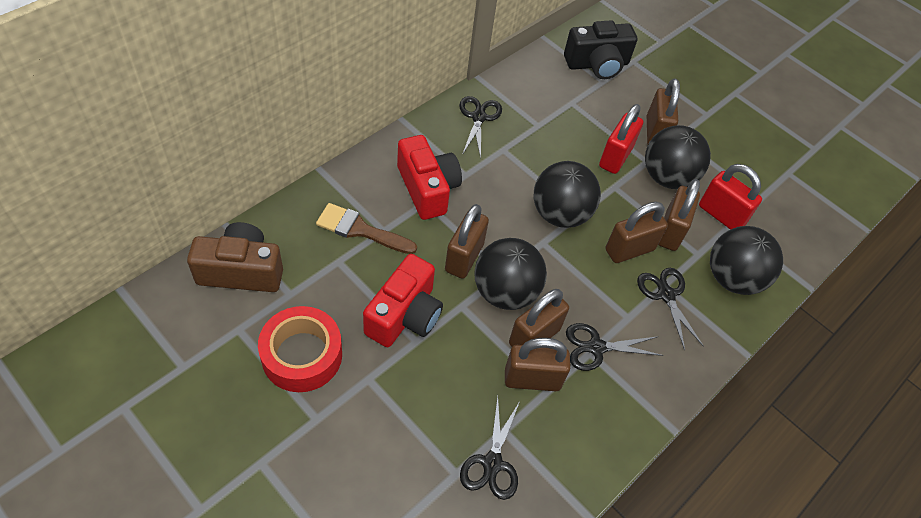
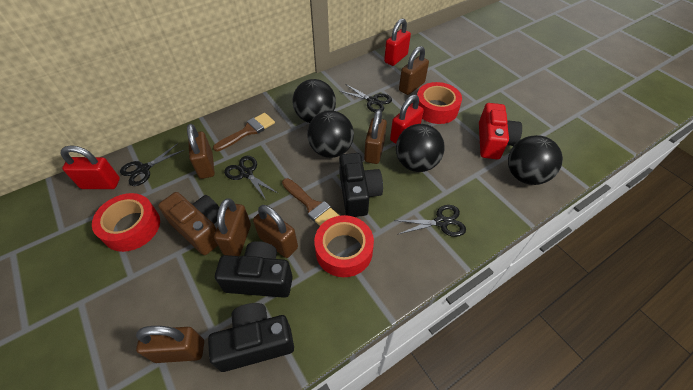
black camera: 1 -> 3
brown brush: 1 -> 2
red camera: 2 -> 1
red padlock: 2 -> 3
red tape: 1 -> 3

